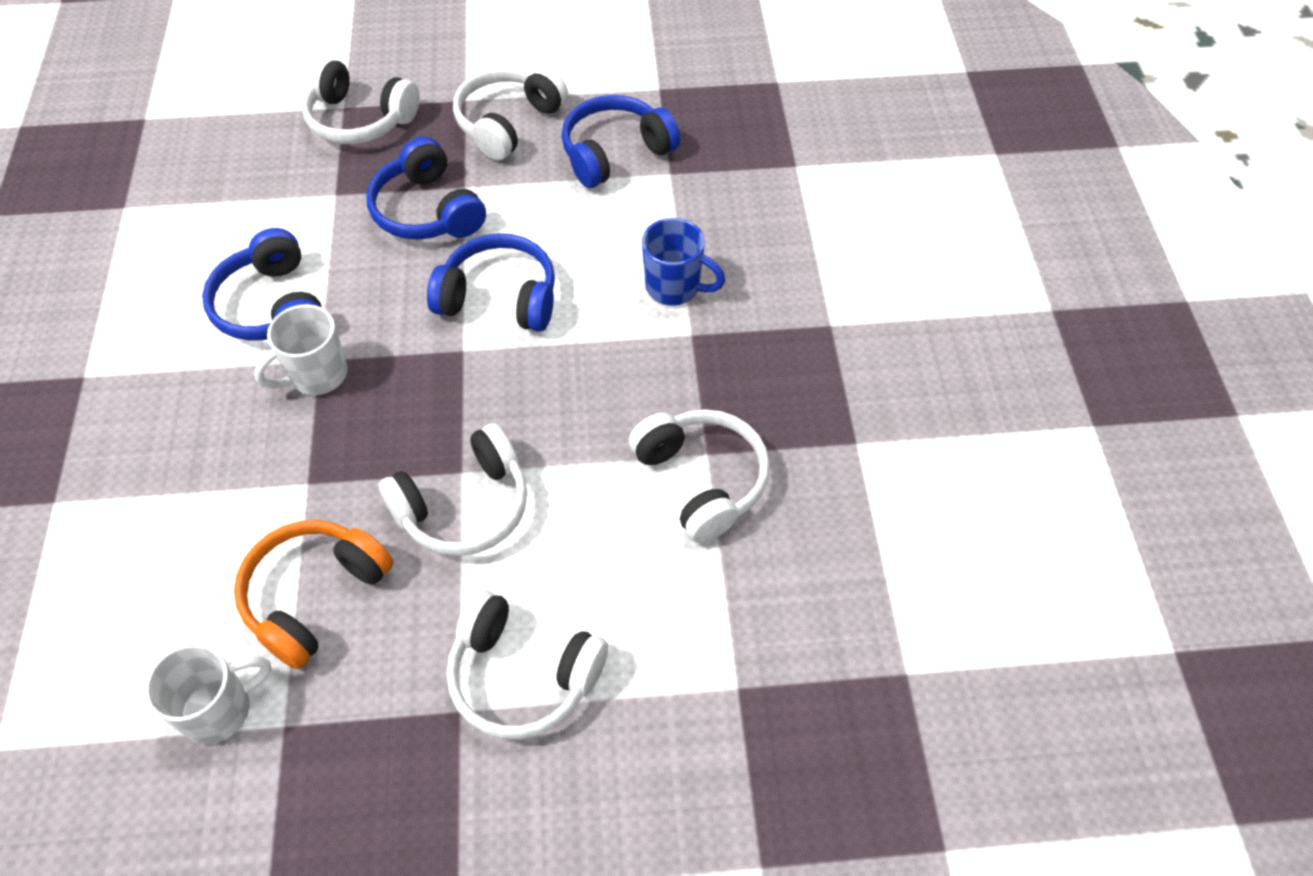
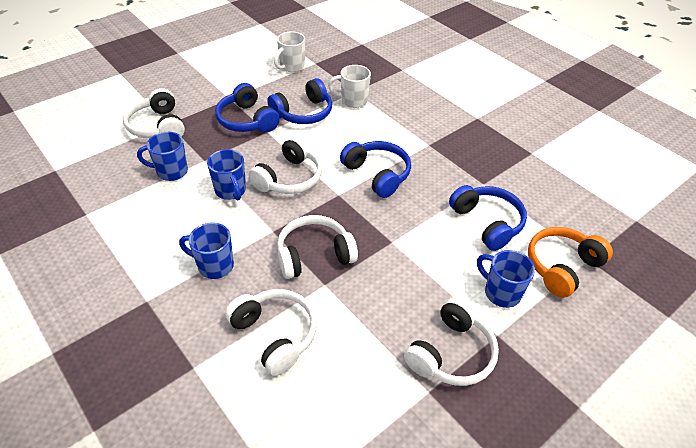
blue mug: 1 -> 4

